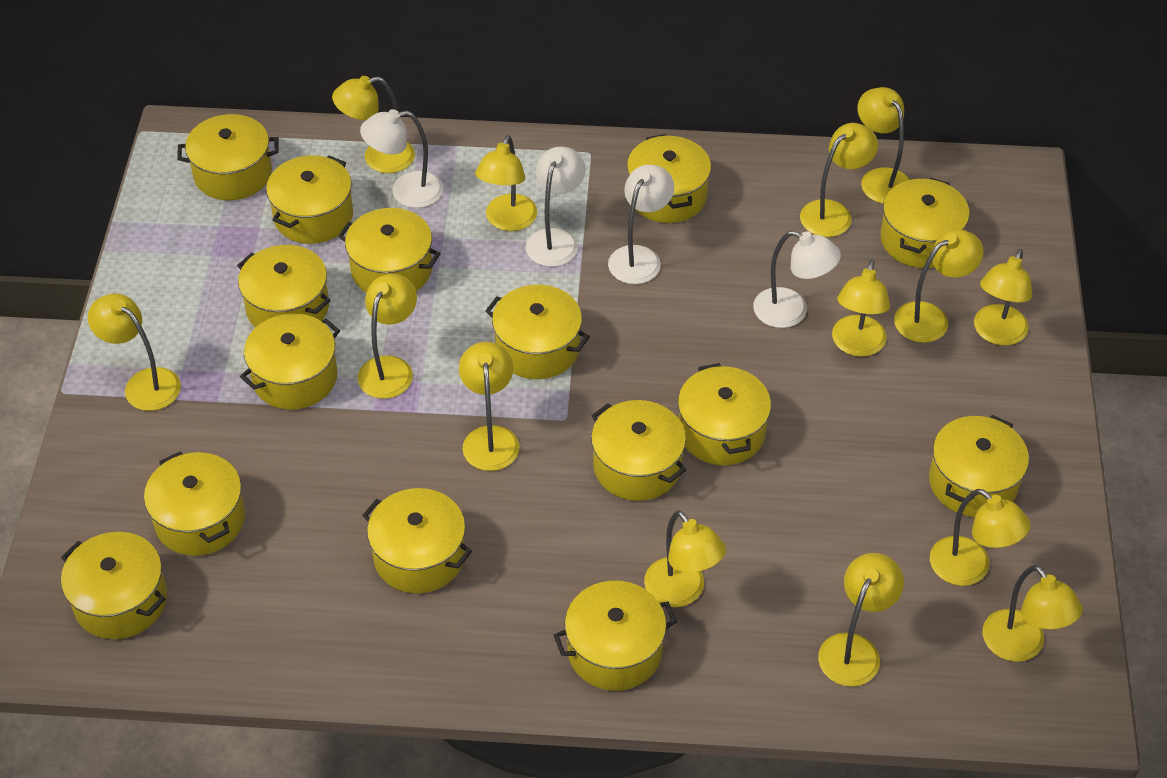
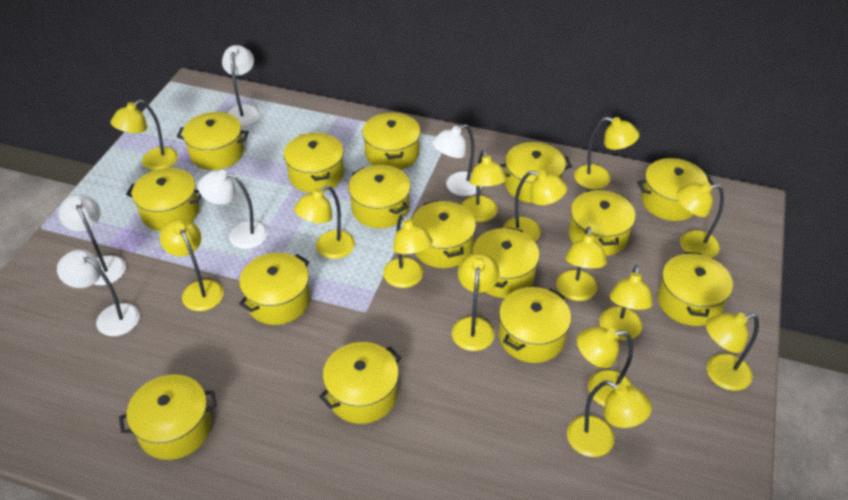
white lamp: 4 -> 5

